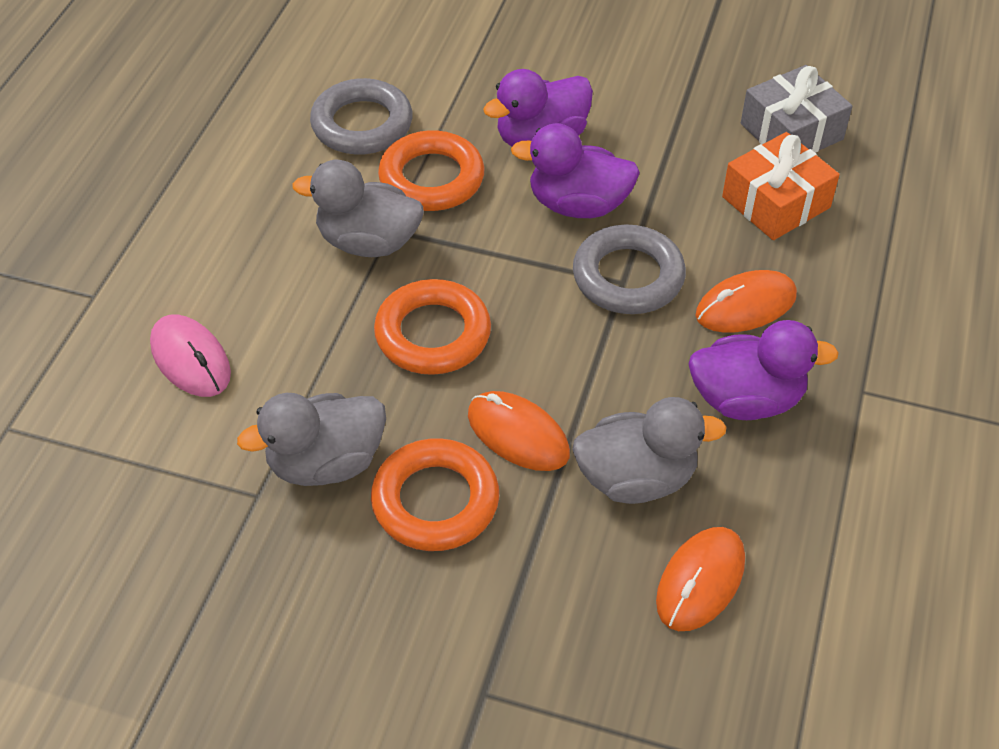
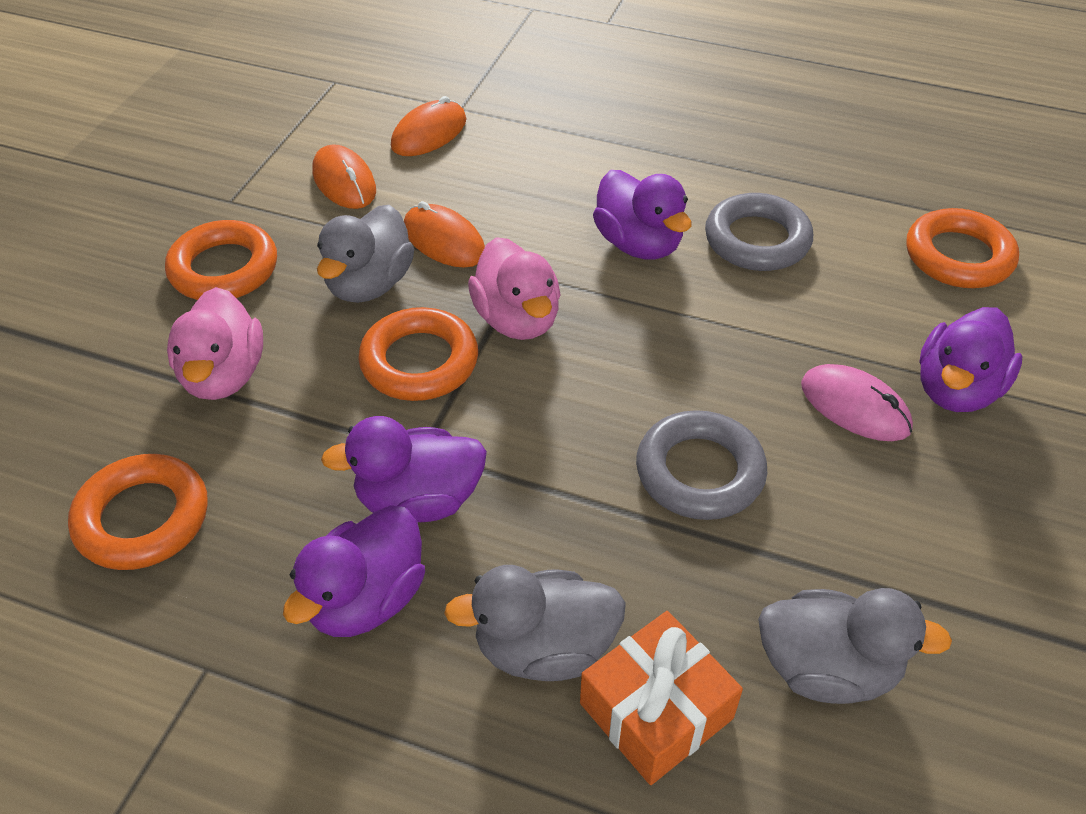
grey gift: 1 -> 0
orange ring: 3 -> 4
pink duck: 0 -> 2
purple duck: 3 -> 4

